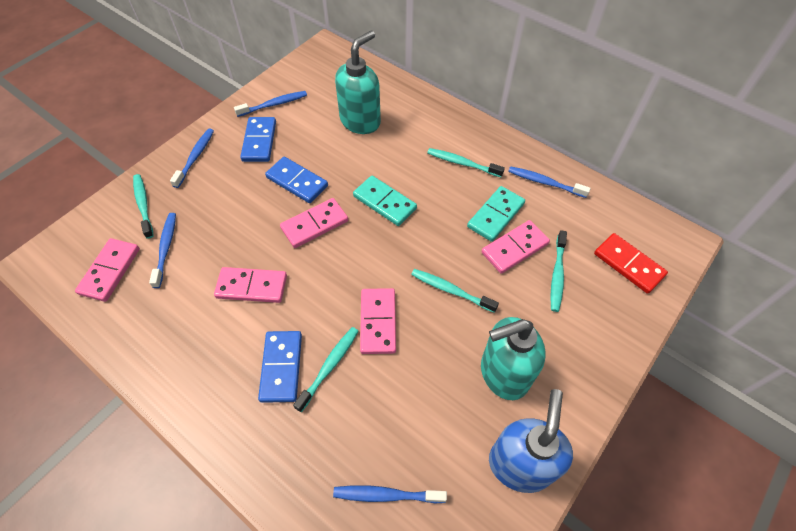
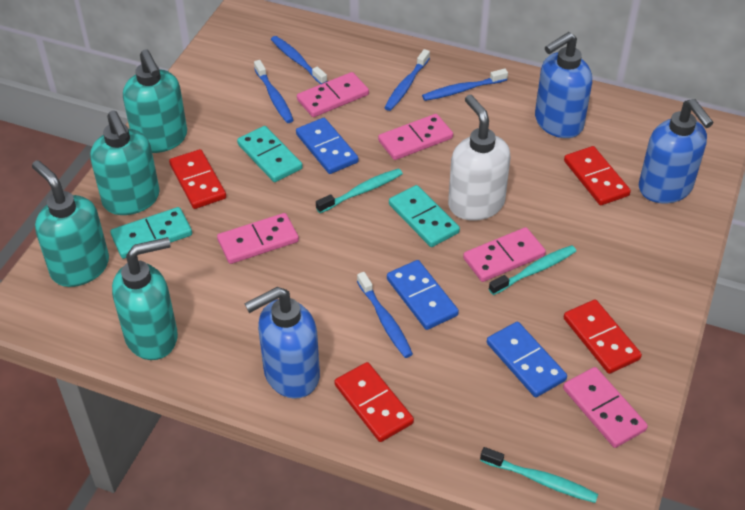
blue soap dispenser: 1 -> 3
red domino: 1 -> 4
turquoise domino: 2 -> 3
turquoise soap dispenser: 2 -> 4
turquoise toothbrush: 5 -> 3
white soap dispenser: 0 -> 1

